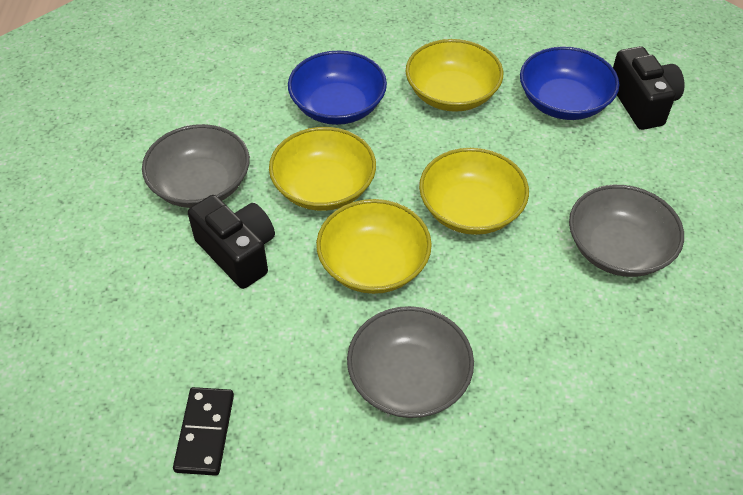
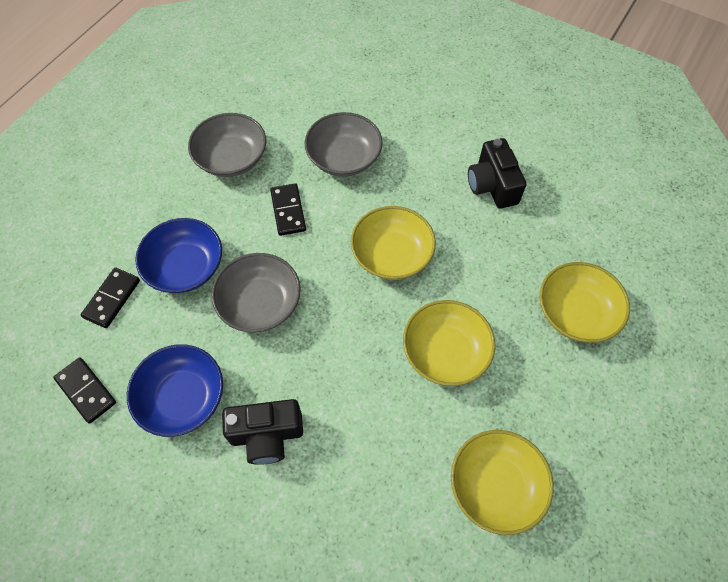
black domino: 1 -> 3

